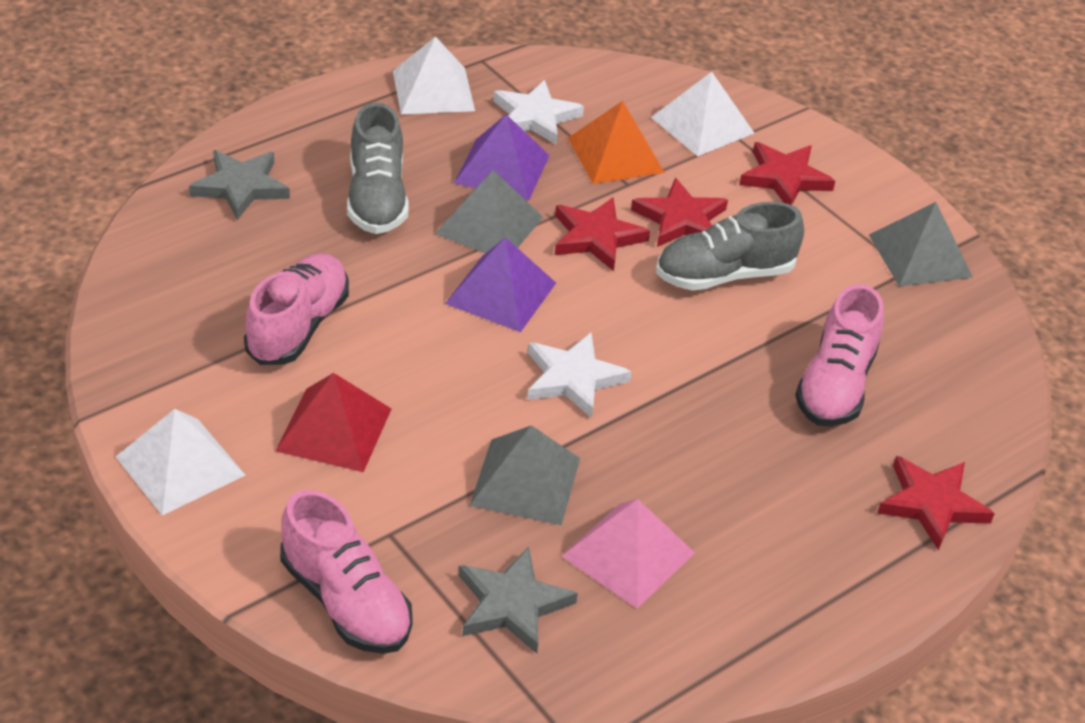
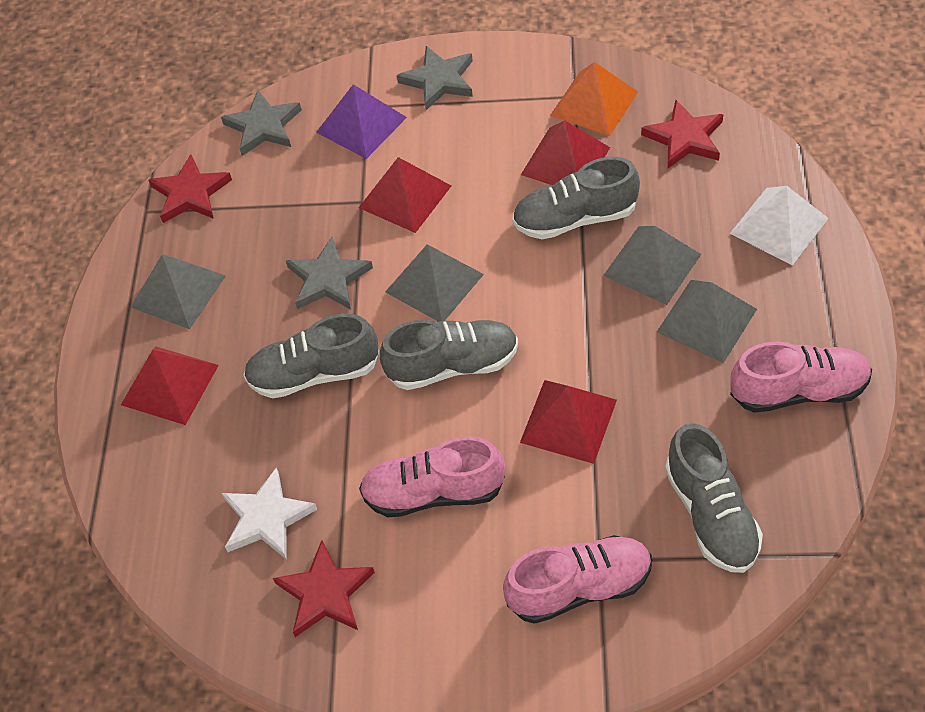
grey pyramid: 3 -> 4
grey shoe: 2 -> 4
grey star: 2 -> 3
pink pyramid: 1 -> 0
purple pyramid: 2 -> 1
red pyramid: 1 -> 4
red star: 4 -> 3
white pyramid: 3 -> 1
white star: 2 -> 1

